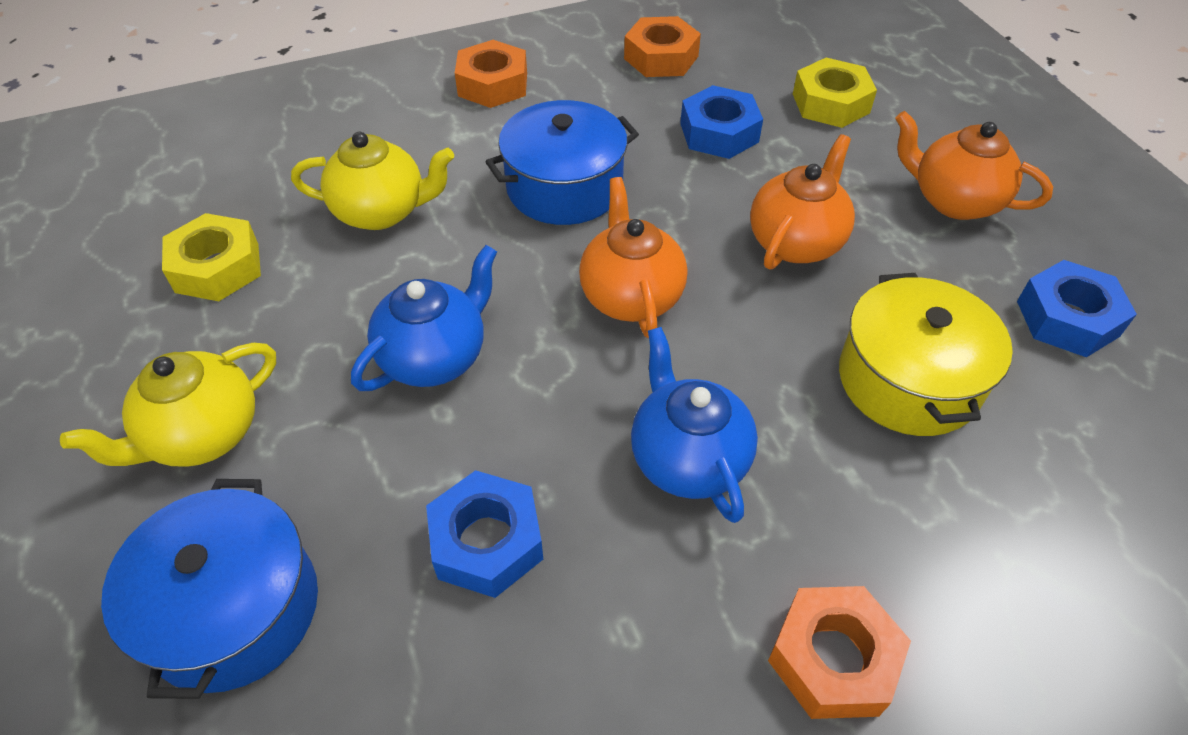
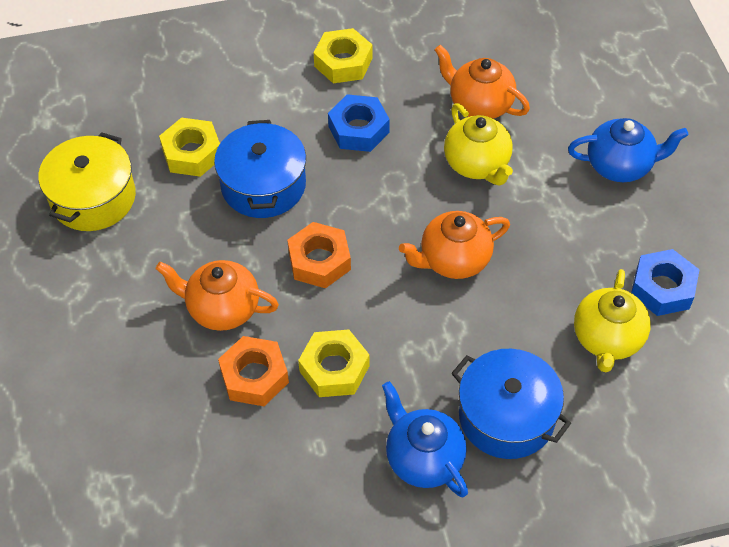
blue nut: 3 -> 2
orange nut: 3 -> 2
yellow nut: 2 -> 3

